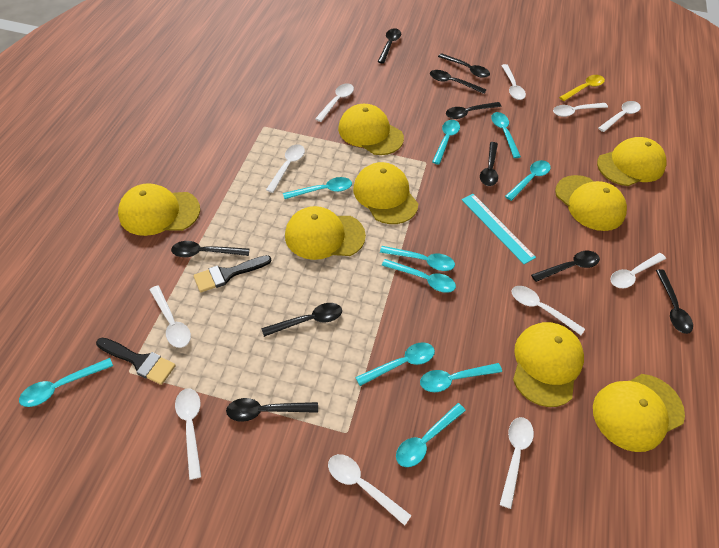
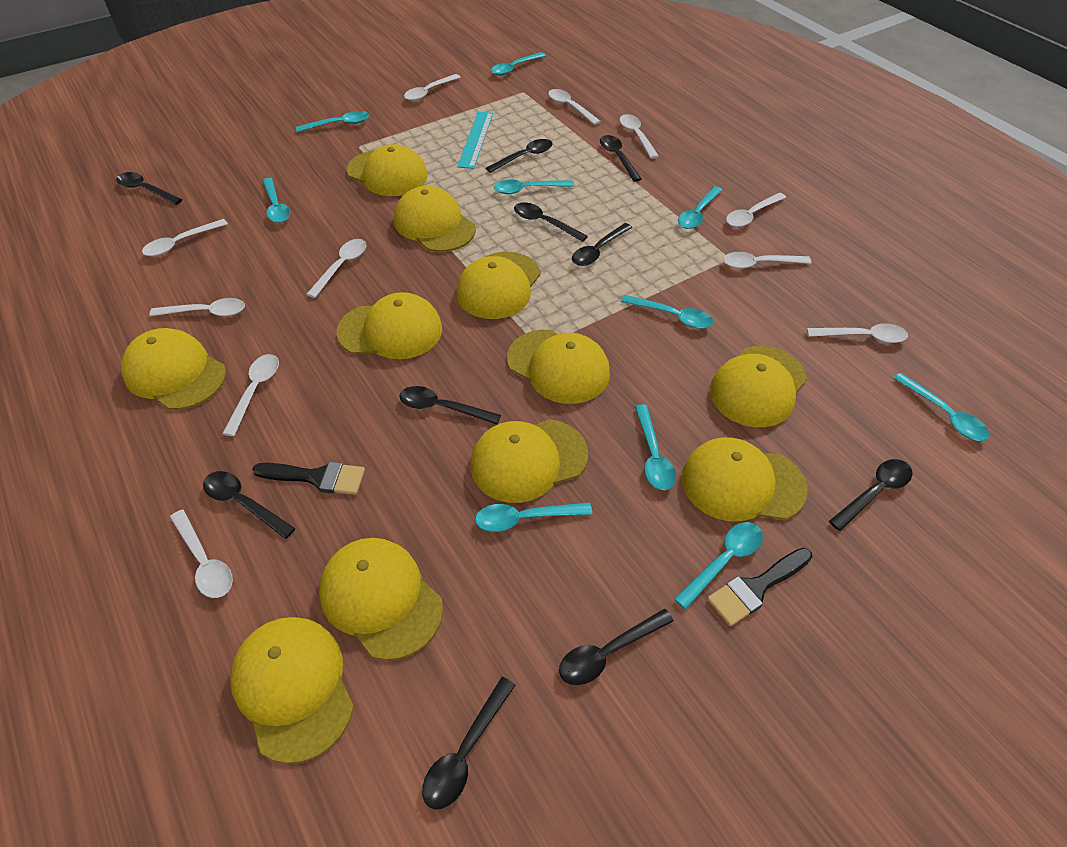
yellow cap: 8 -> 11
yellow spoon: 1 -> 0

